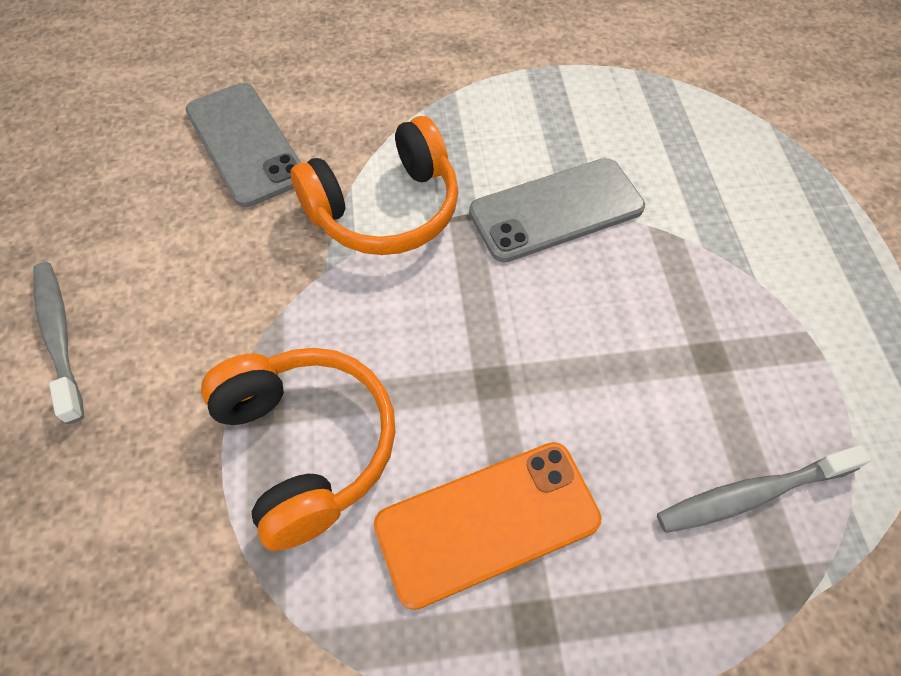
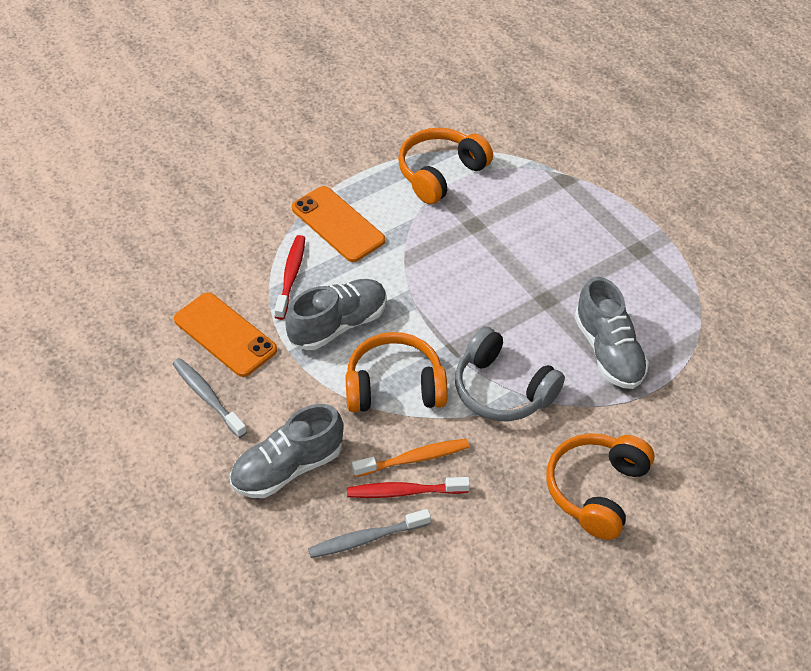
grey headphones: 0 -> 1
grey phone: 2 -> 0
grey shoe: 0 -> 3
orange headphones: 2 -> 3
orange phone: 1 -> 2
orange toothbrush: 0 -> 1
red toothbrush: 0 -> 2

